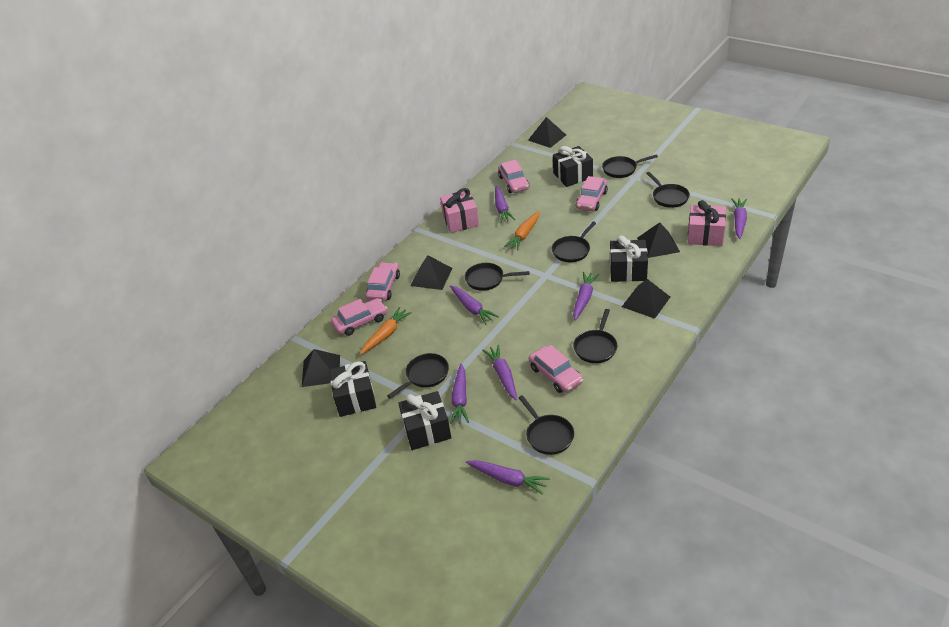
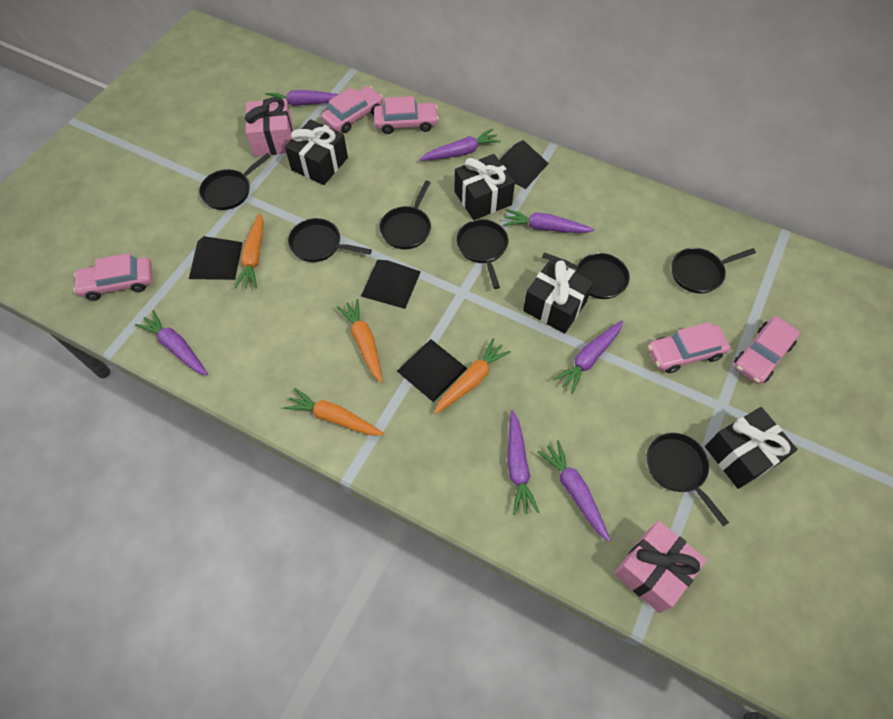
black pyramid: 5 -> 4
orange carrot: 2 -> 4

